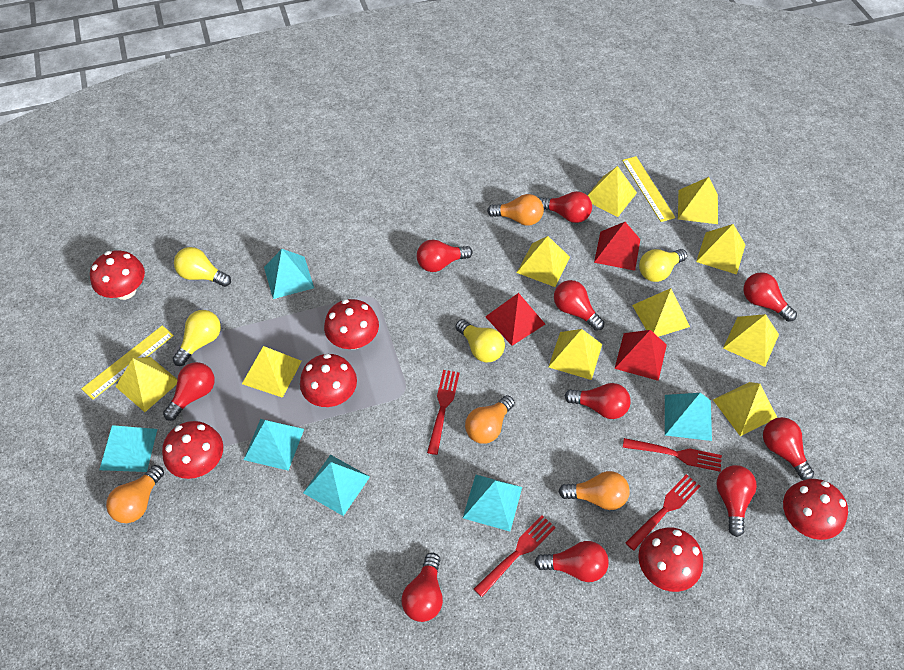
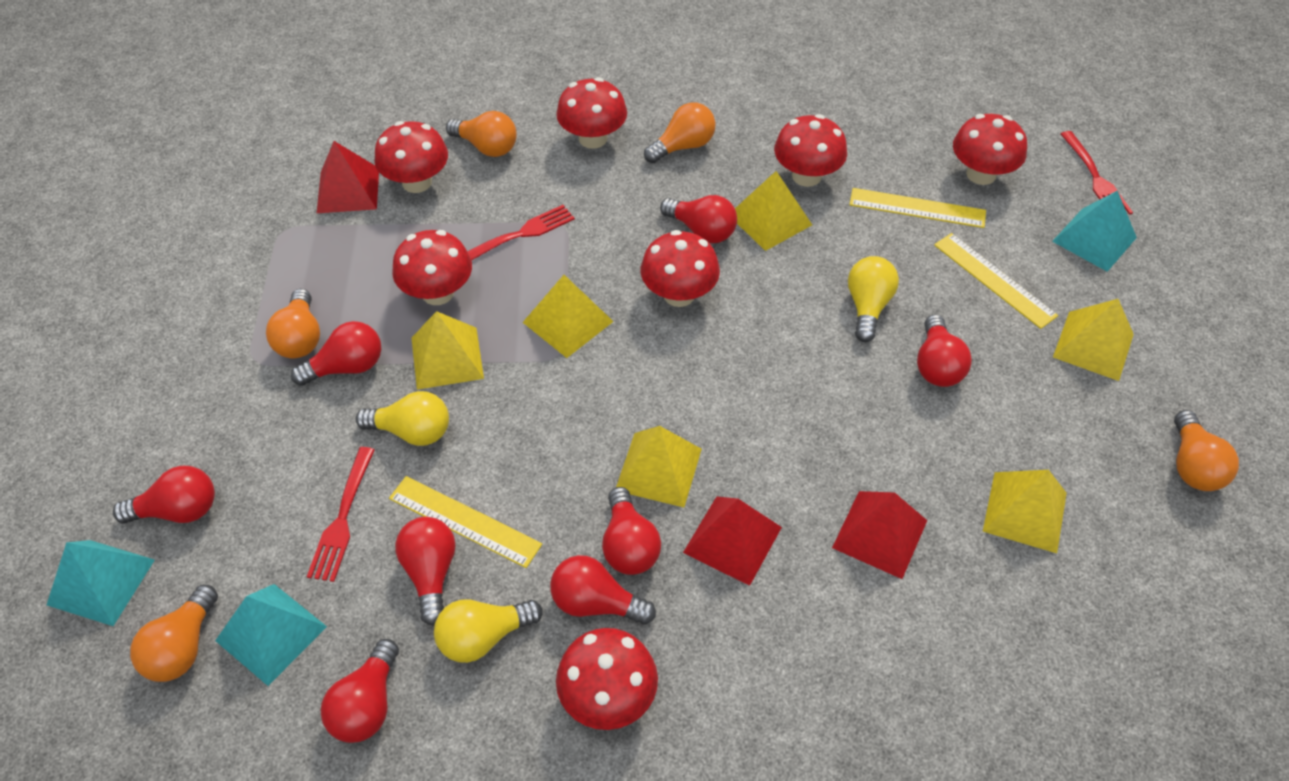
orange light bulb: 4 -> 5
red fork: 4 -> 3
red light bulb: 10 -> 8
red mushroom: 6 -> 7
turquoise pyramid: 6 -> 3
yellow light bulb: 4 -> 3
yellow pyramid: 10 -> 6
yellow ruler: 2 -> 3

